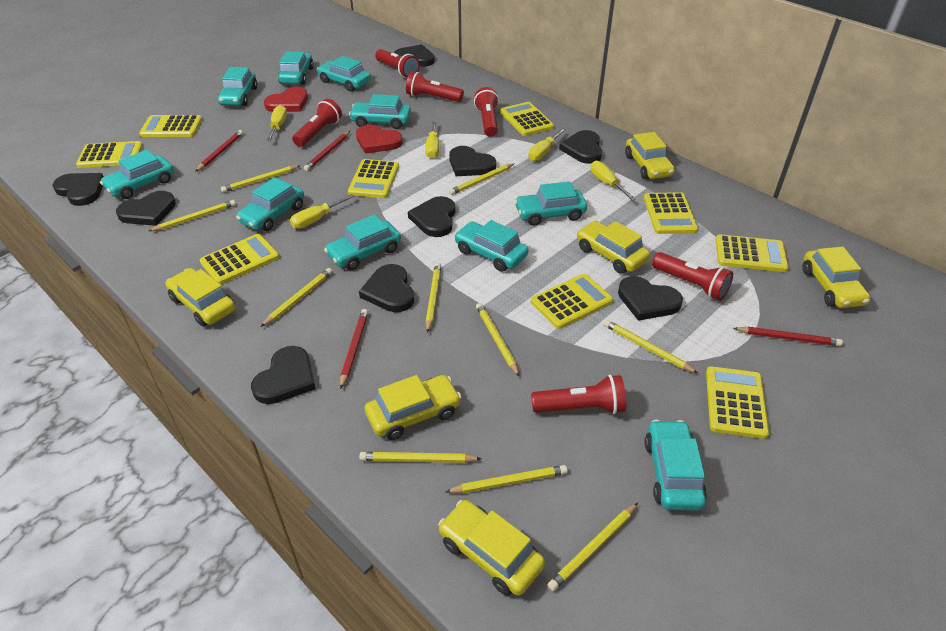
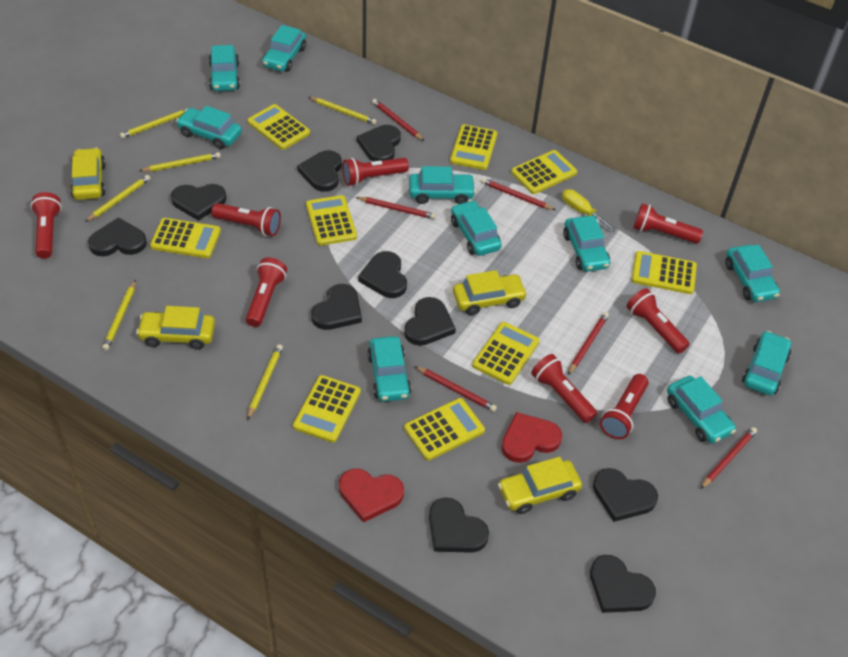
black heart: 9 -> 10
red flashlight: 6 -> 8
red pencil: 4 -> 6
yellow car: 6 -> 4
yellow pencil: 10 -> 6
yellow screwdriver: 5 -> 1

